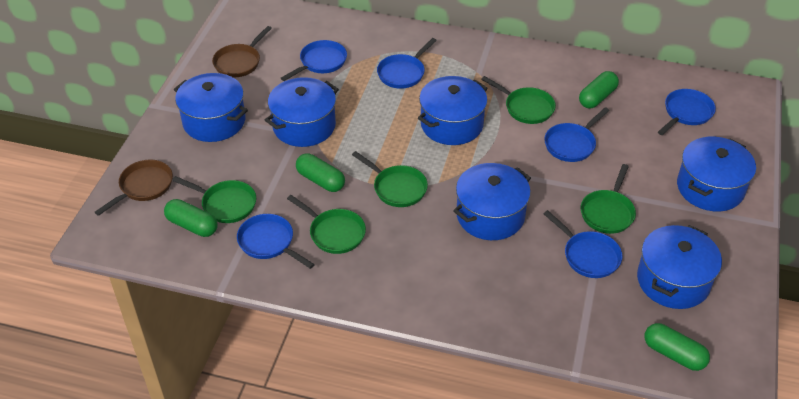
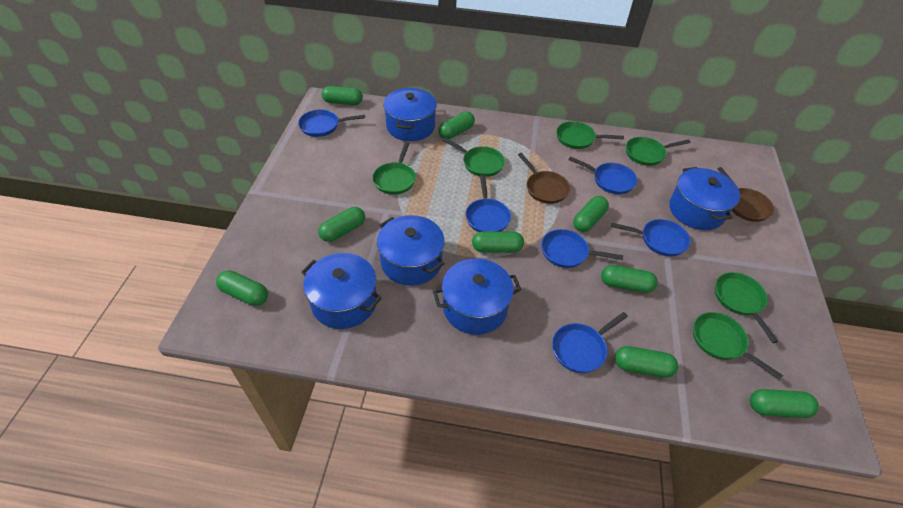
blue pot: 6 -> 5
green capsule: 4 -> 9
green pan: 5 -> 6

